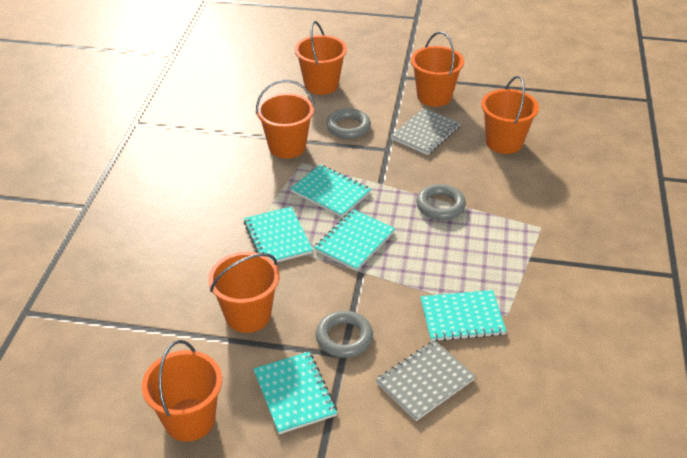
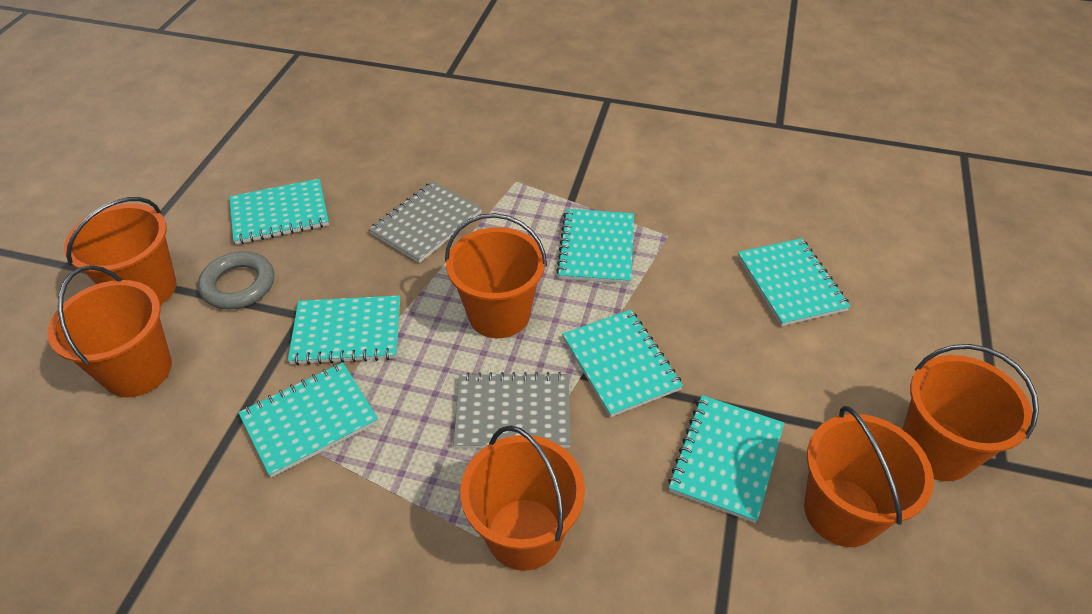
grey ring: 3 -> 1
turquoise notebook: 5 -> 7

